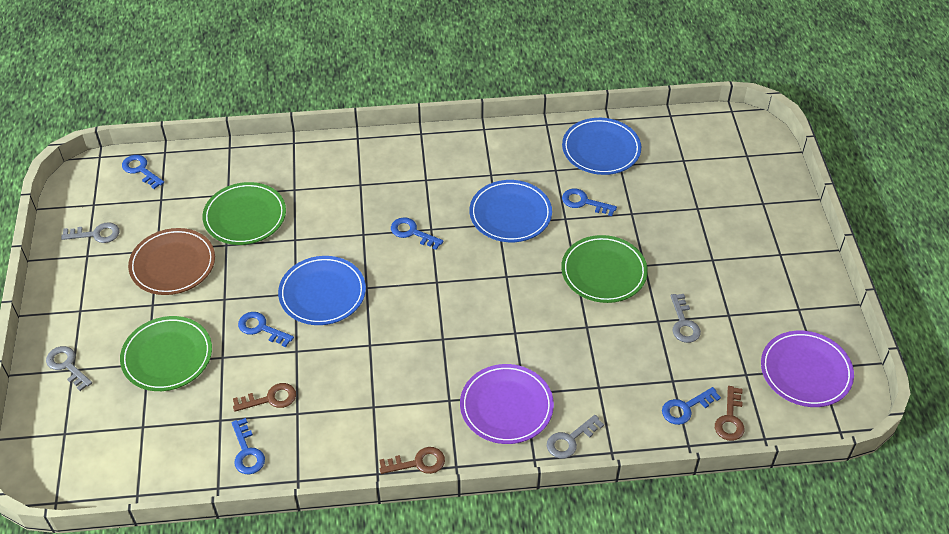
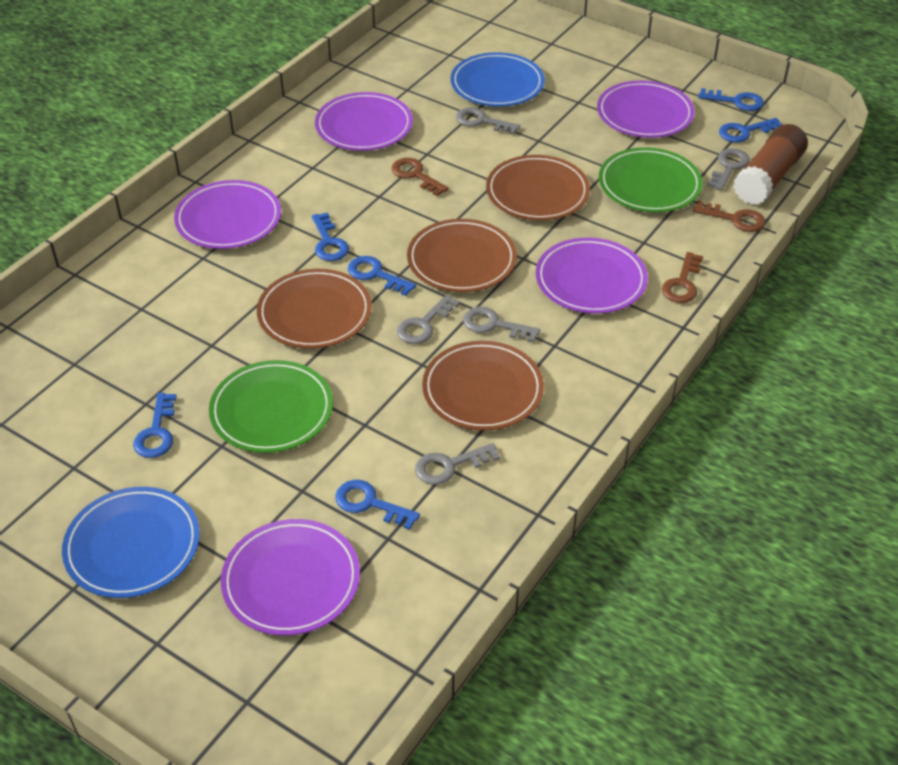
blue plate: 3 -> 2
brown glue stick: 0 -> 1
brown plate: 1 -> 4
green plate: 3 -> 2
grey key: 4 -> 5
purple plate: 2 -> 5

